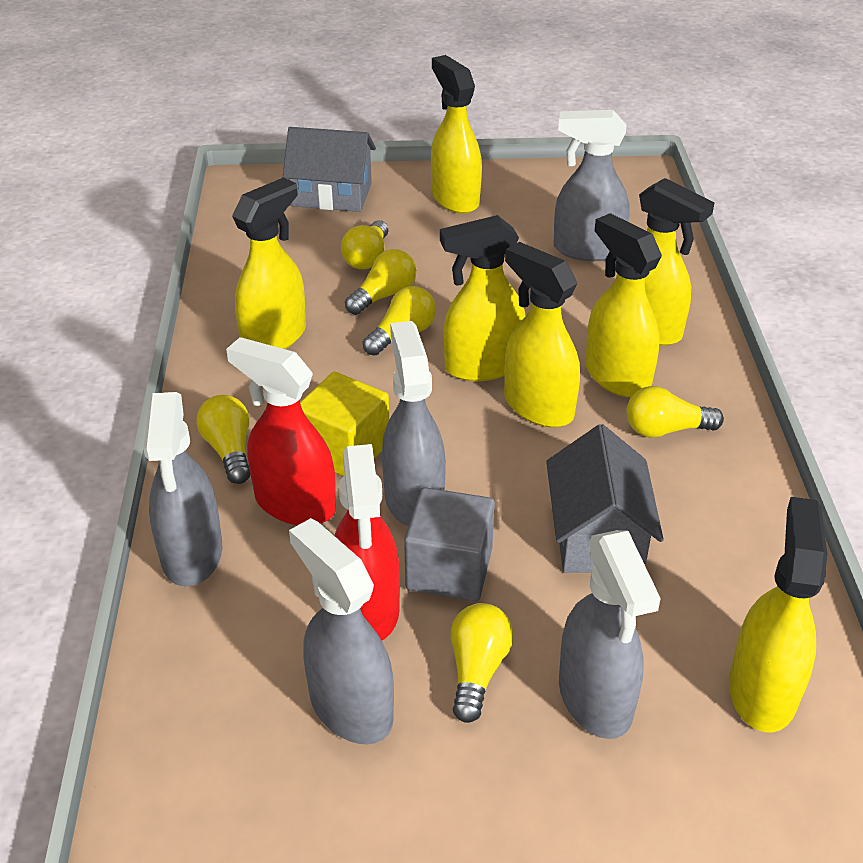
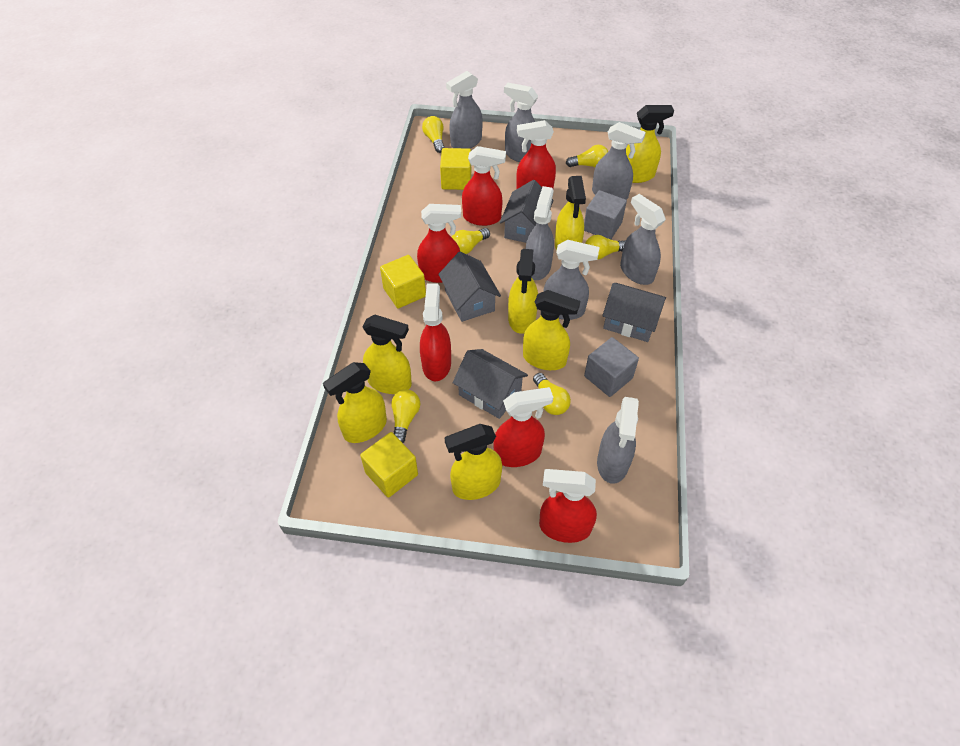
grey cube: 1 -> 2
grey house: 2 -> 4
grey spray bottle: 5 -> 7
red spray bottle: 2 -> 6
yellow cube: 1 -> 3

